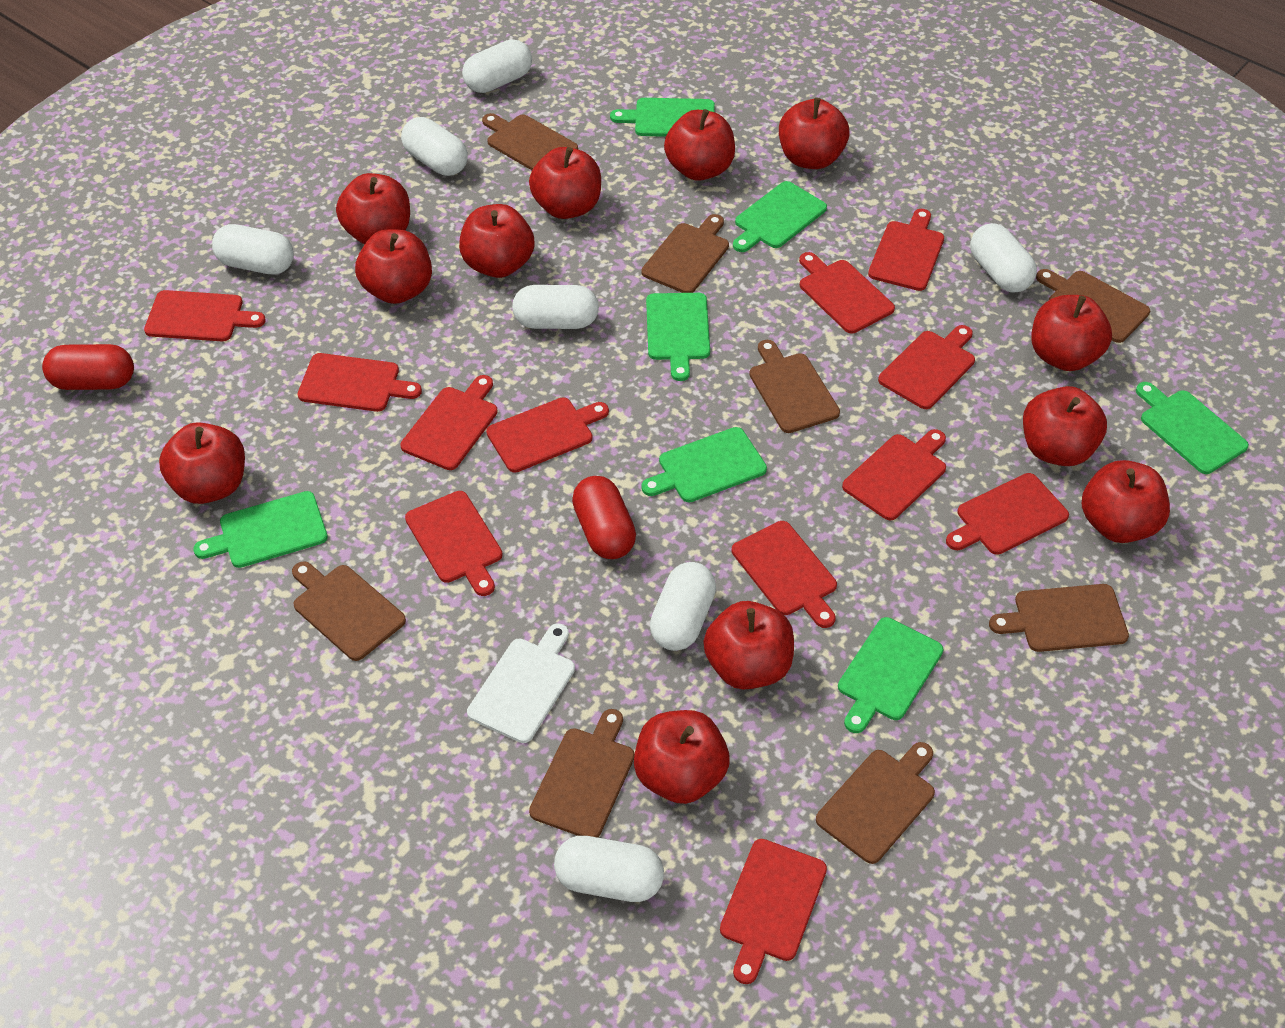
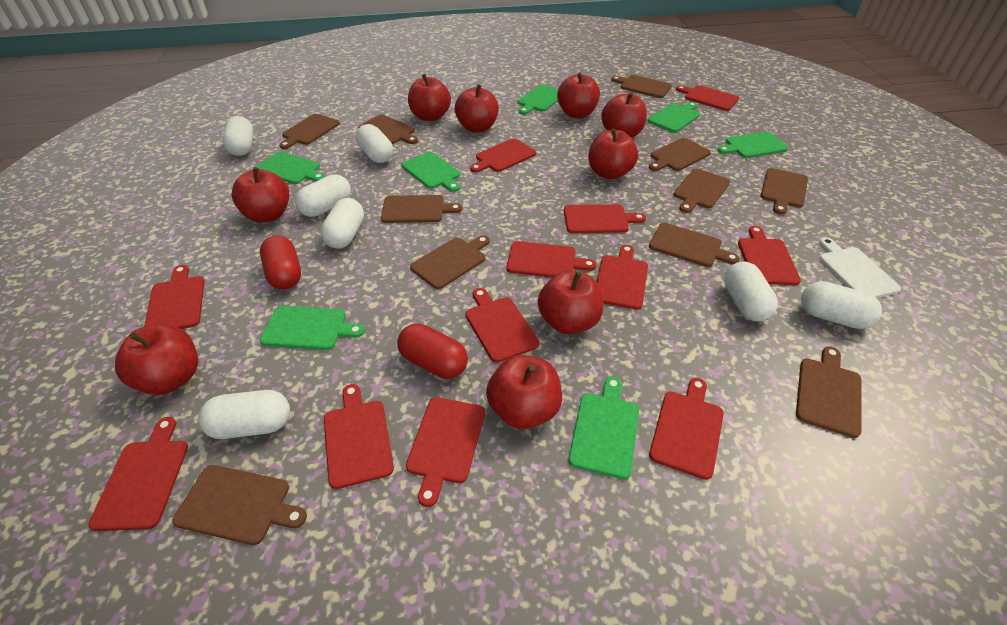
brown cutting board: 8 -> 11
red apple: 12 -> 9

